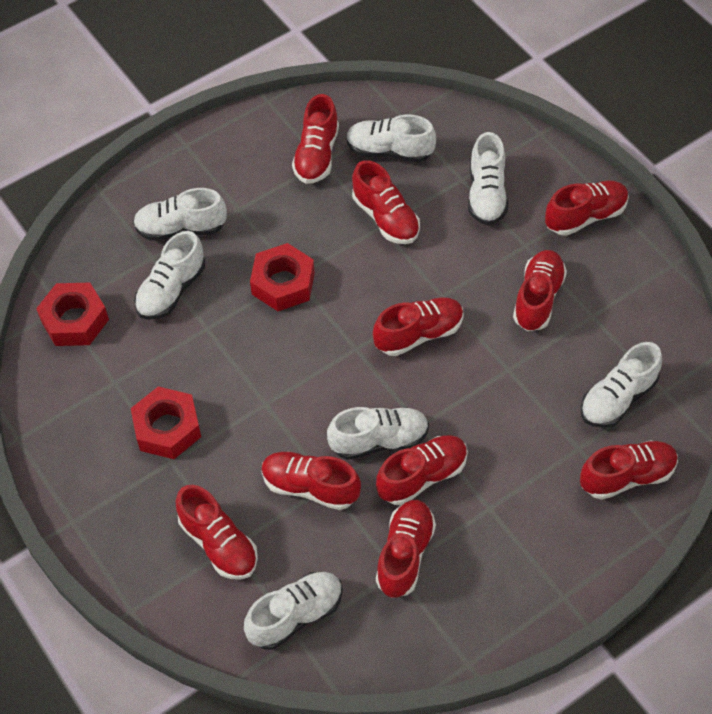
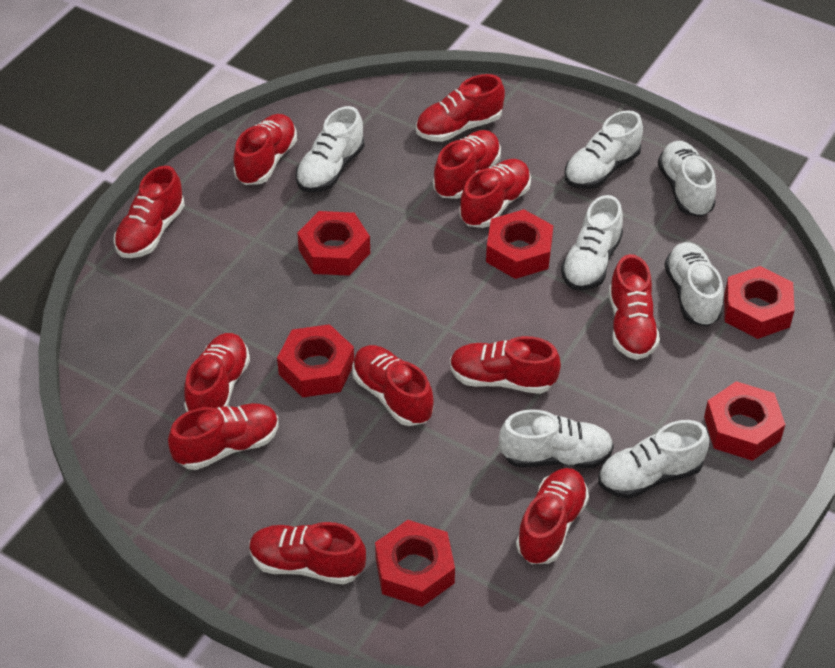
red nut: 3 -> 6
red shoe: 10 -> 12

